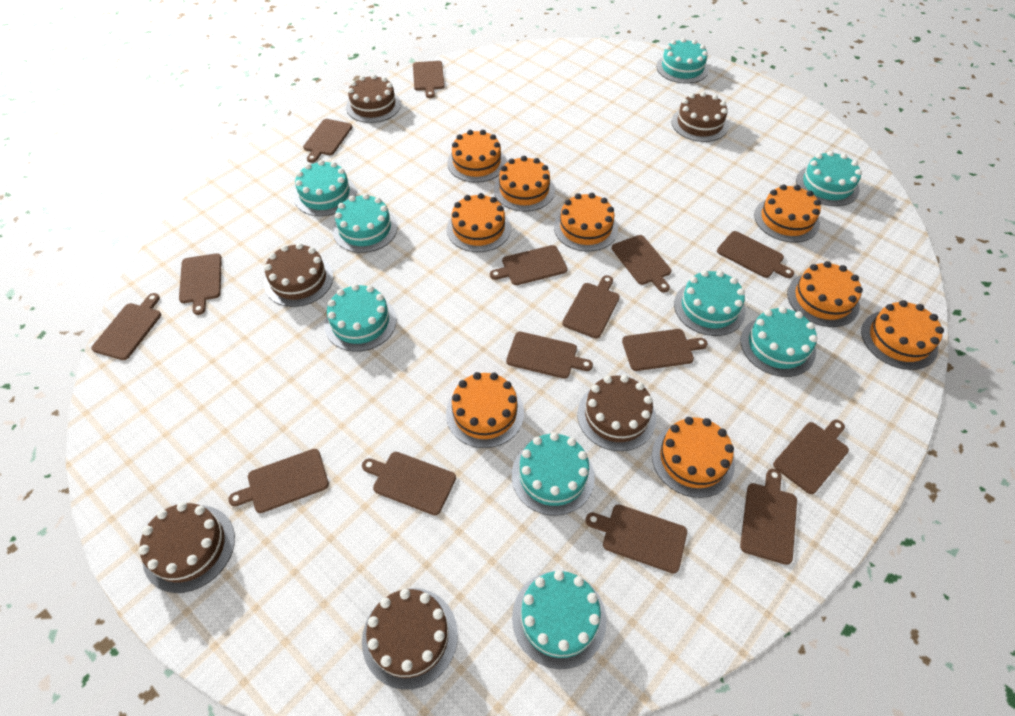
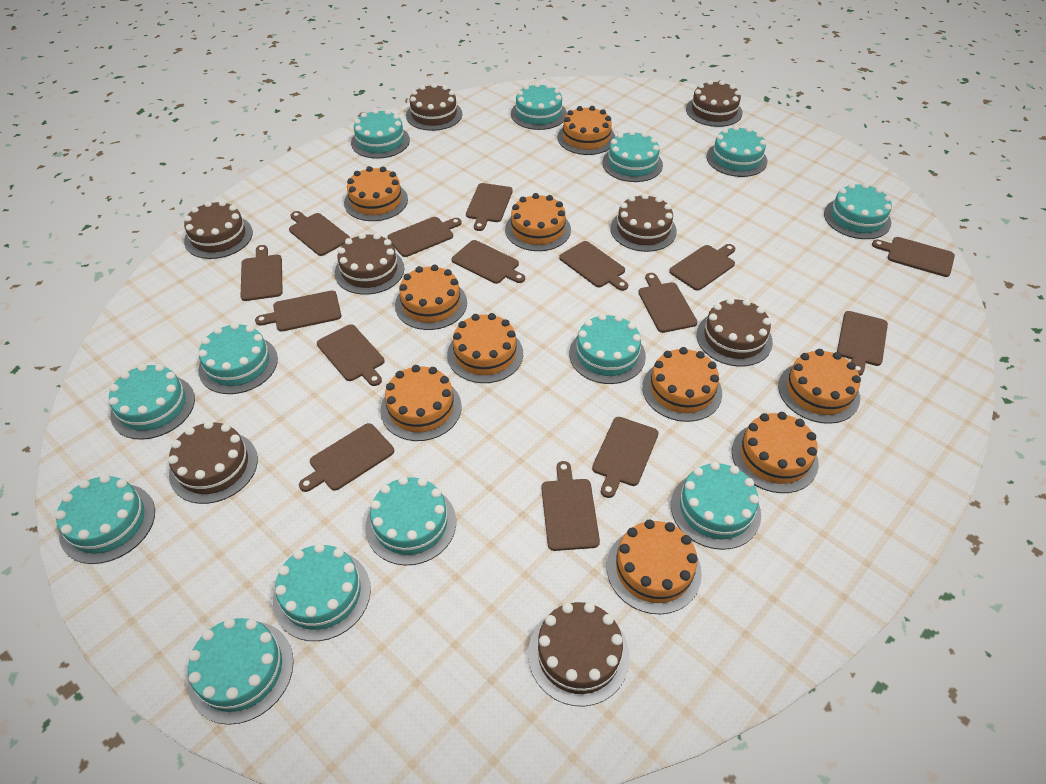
brown cake: 6 -> 8
orange cake: 9 -> 10
turquoise cake: 9 -> 13

